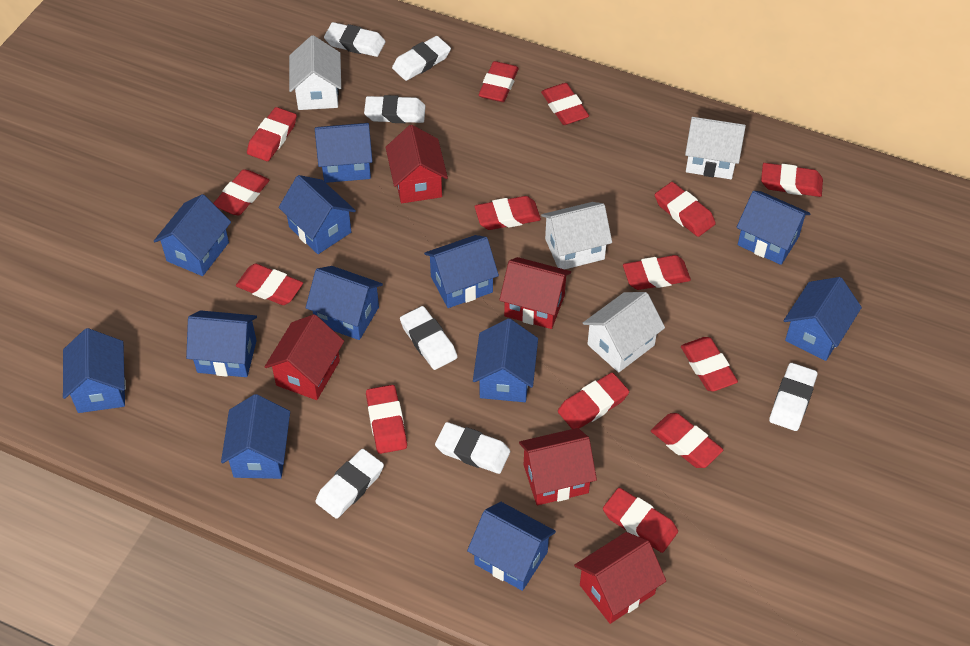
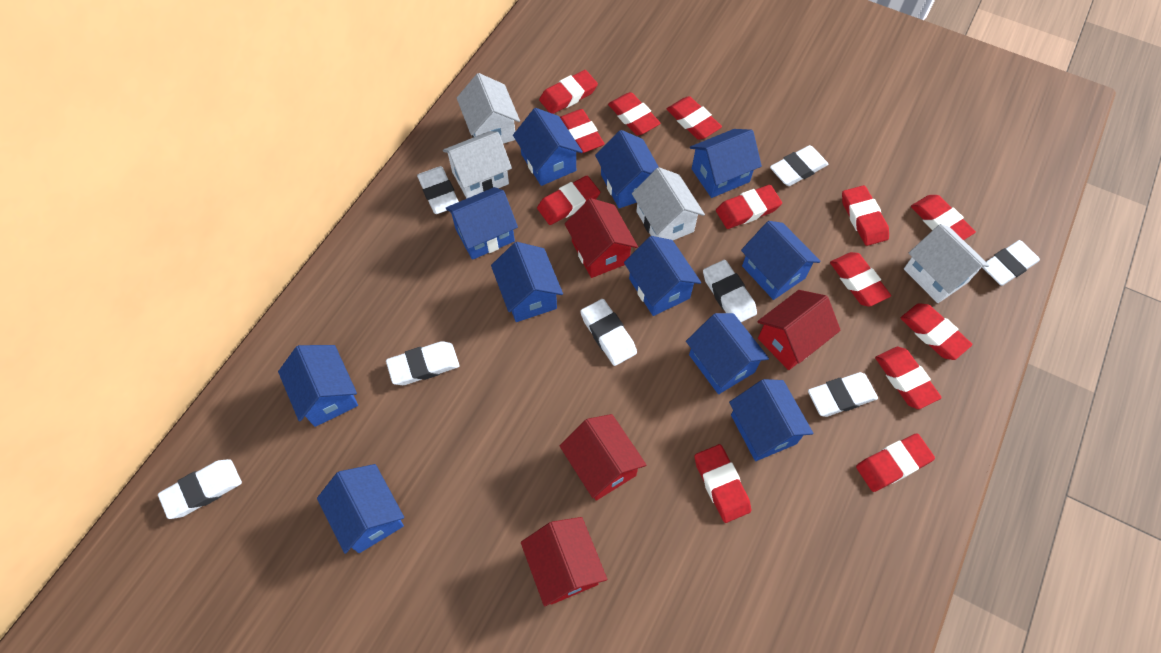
blue house: 12 -> 11
red eraser: 14 -> 13
red house: 5 -> 4
white eraser: 7 -> 8

